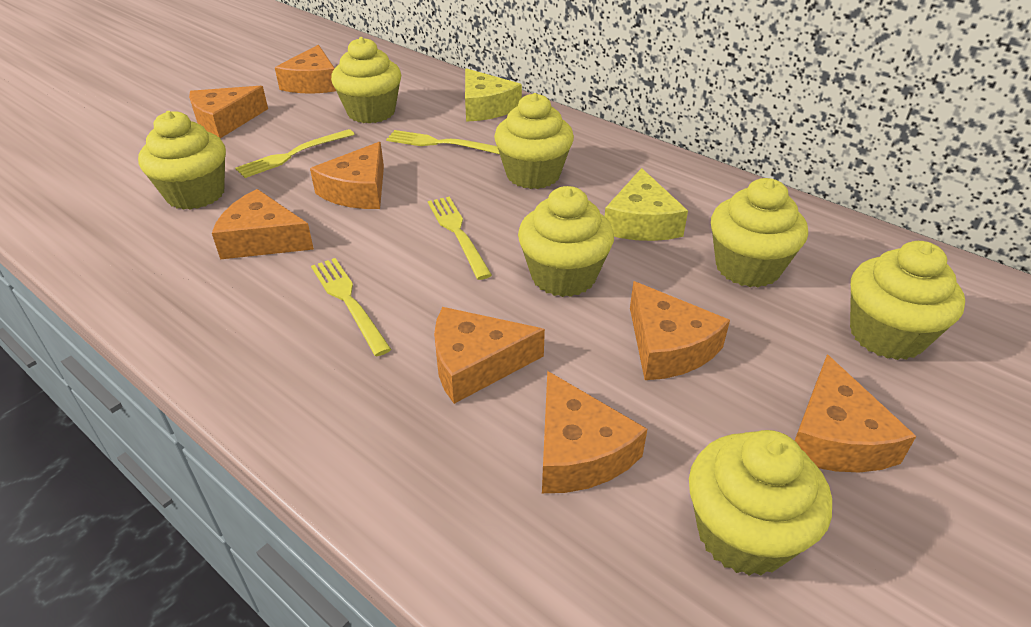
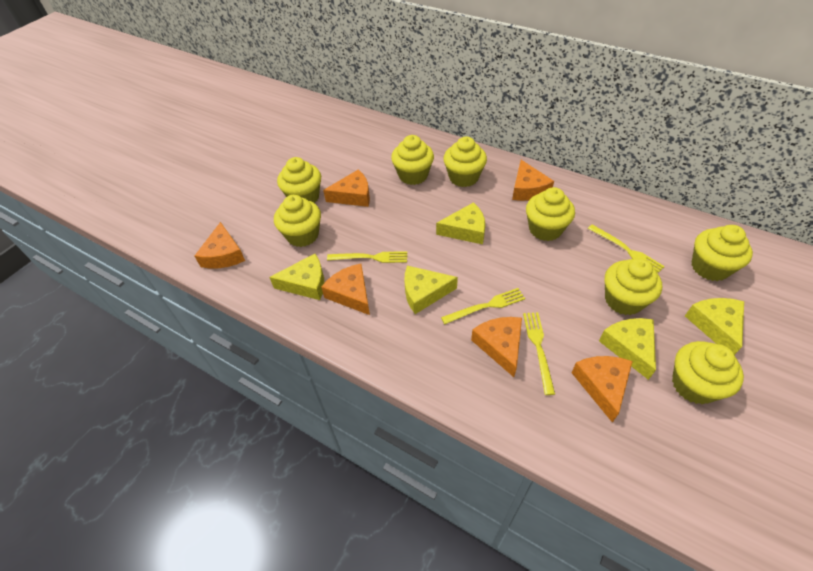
orange cheese: 8 -> 6
yellow cheese: 2 -> 5
yellow cupcake: 7 -> 8

